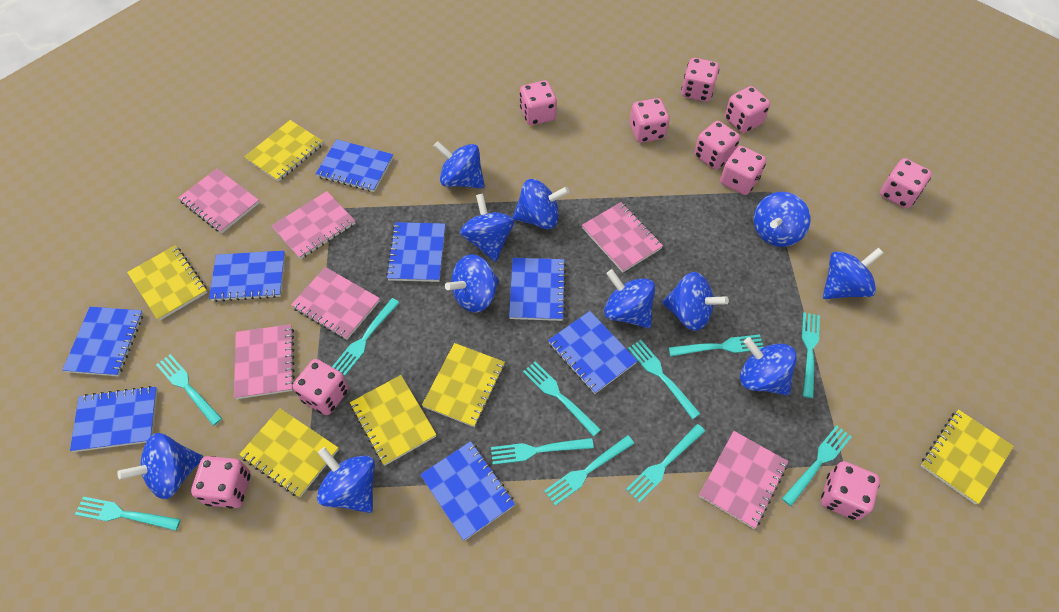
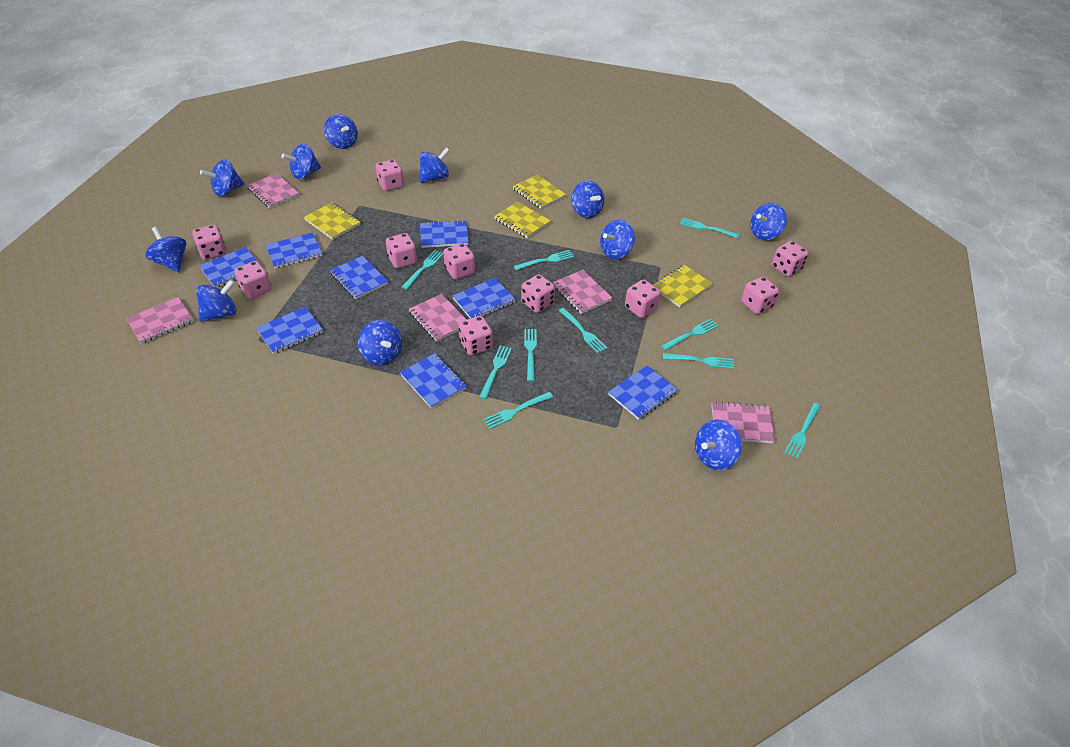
pink notebook: 6 -> 5
turquoise fork: 11 -> 10
yellow notebook: 6 -> 4

